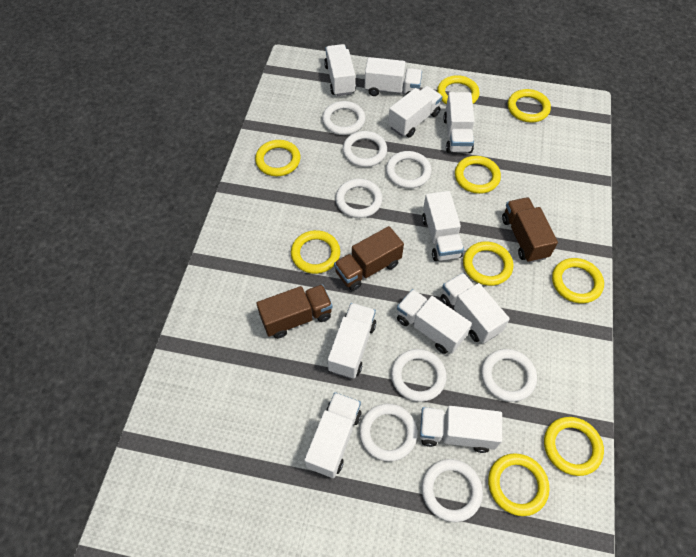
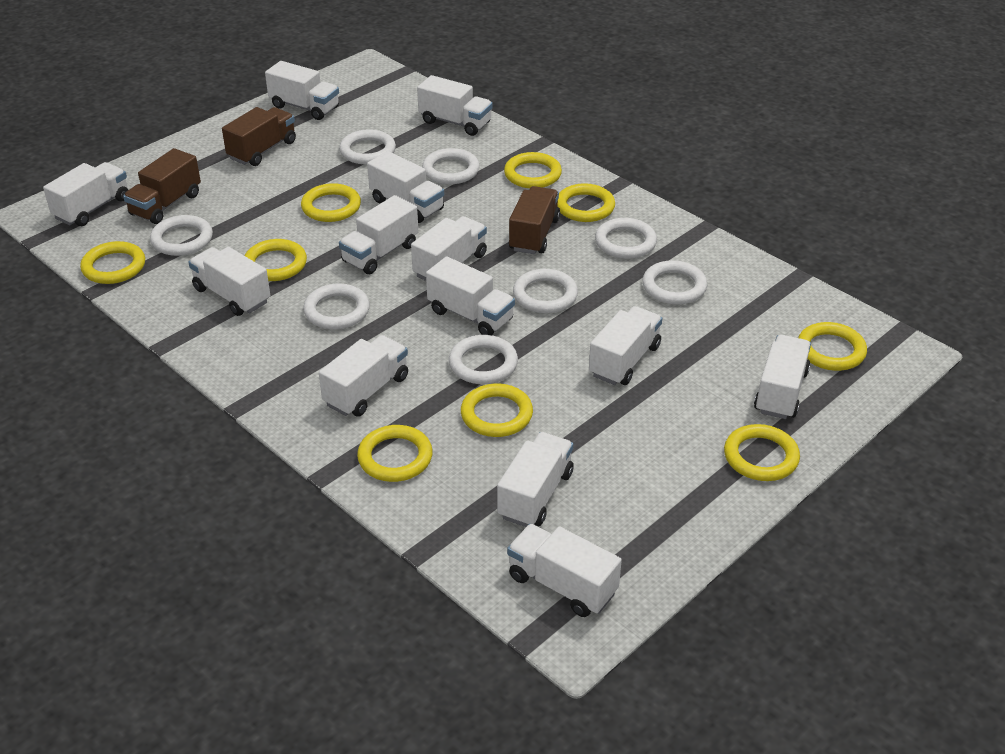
white truck: 10 -> 13

